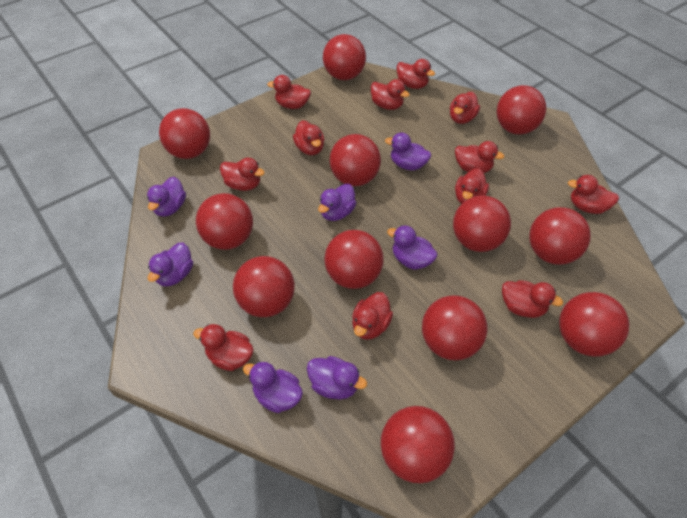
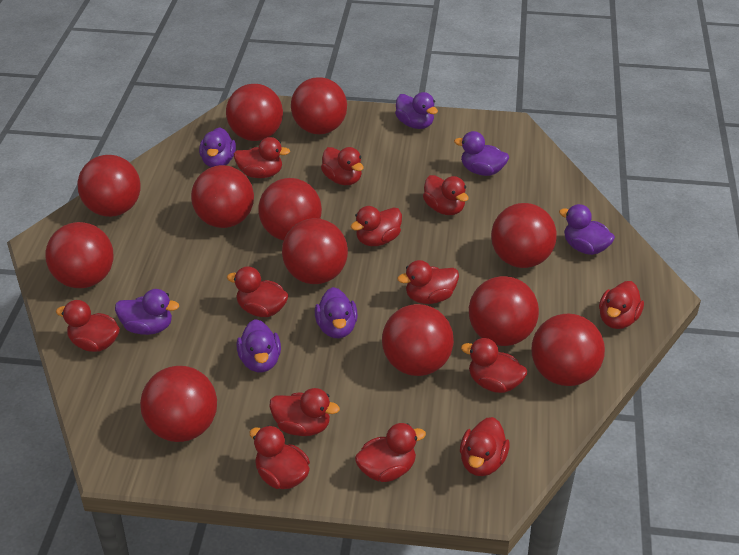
red duck: 12 -> 13

